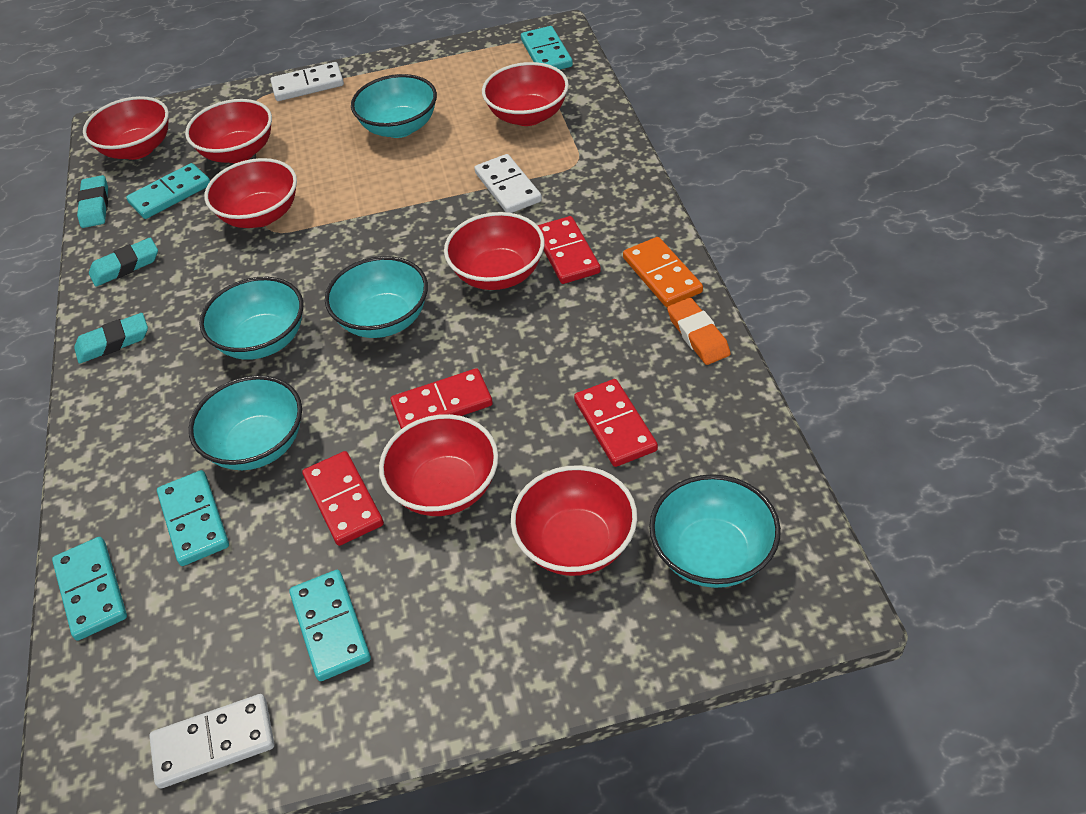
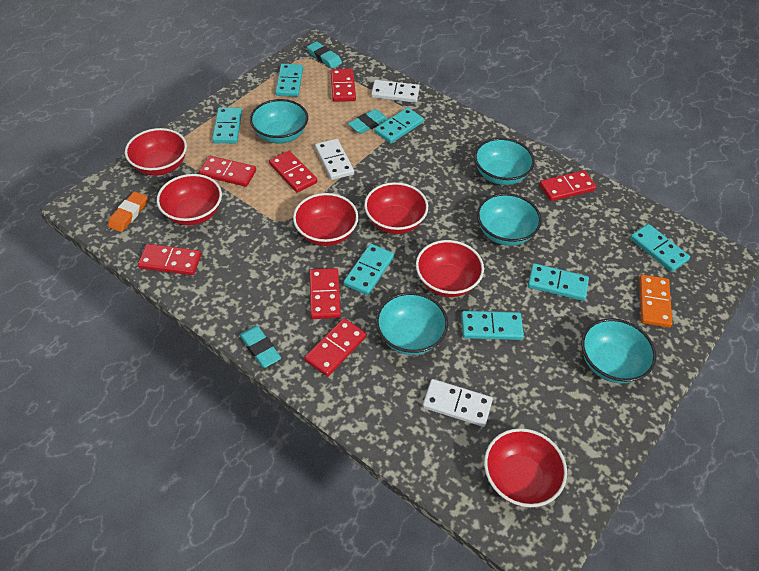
red bowl: 7 -> 6
red domino: 4 -> 7
turquoise domino: 5 -> 7

